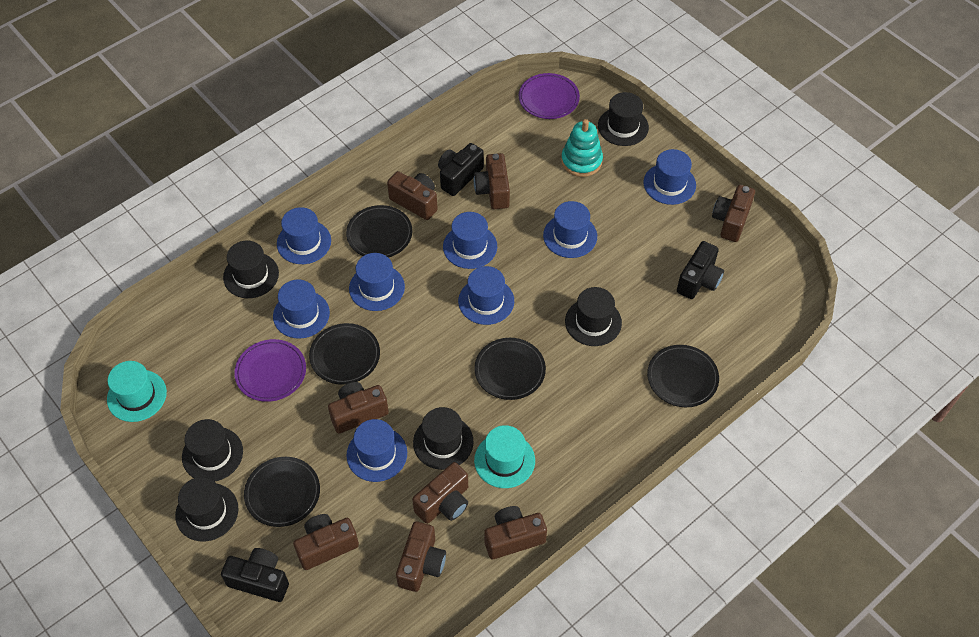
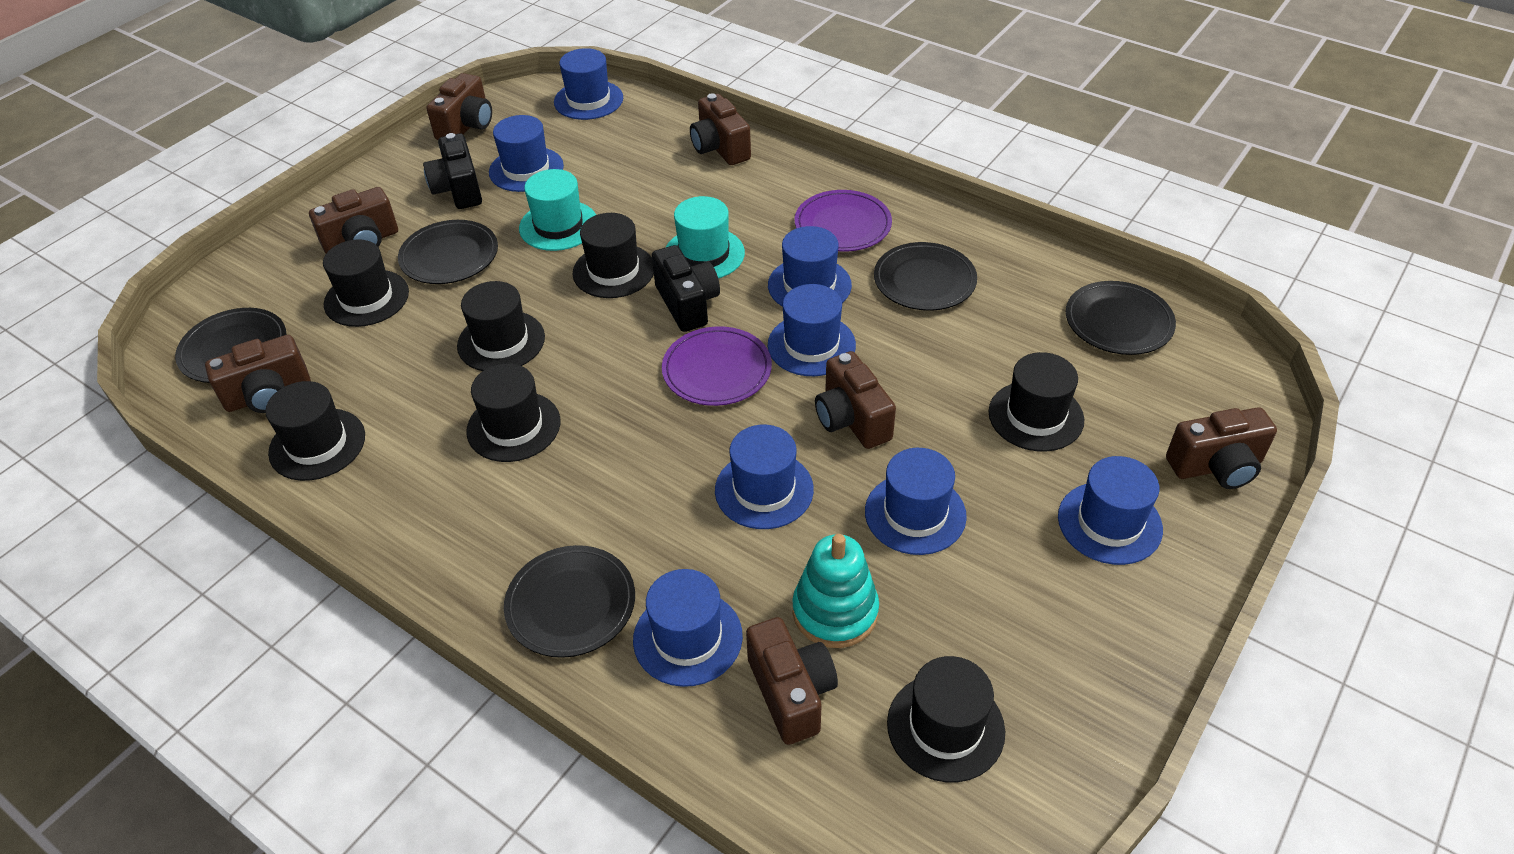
black camera: 3 -> 2
black hat: 6 -> 7
brown camera: 8 -> 7

